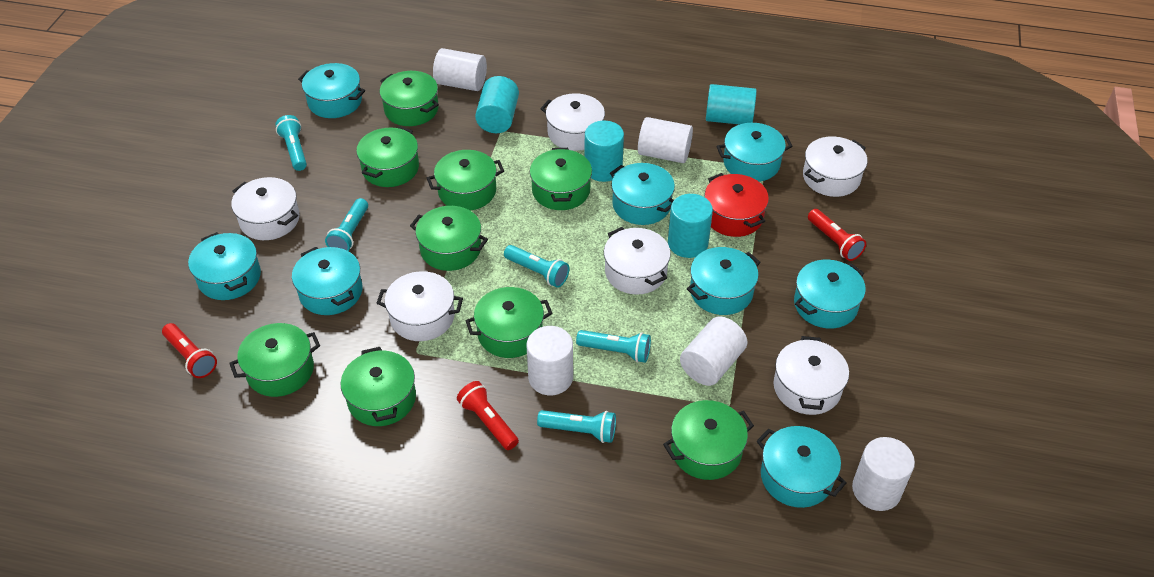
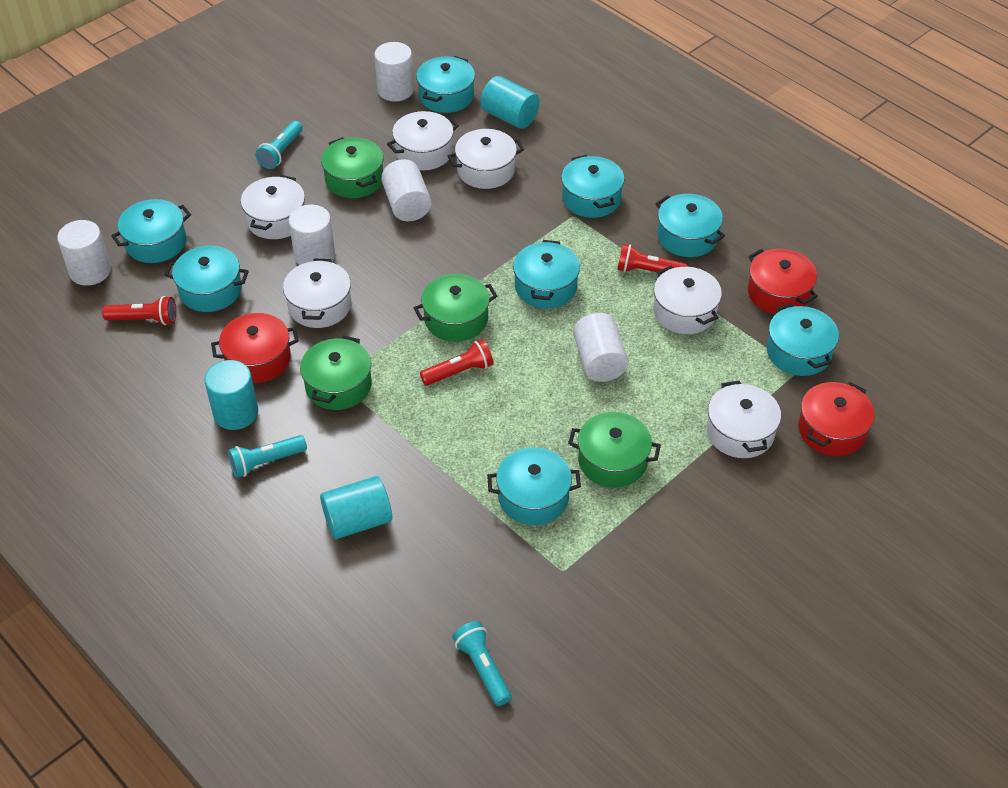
green pot: 9 -> 4
red pot: 1 -> 3
turquoise cylinder: 4 -> 3
turquoise flashlight: 5 -> 3

